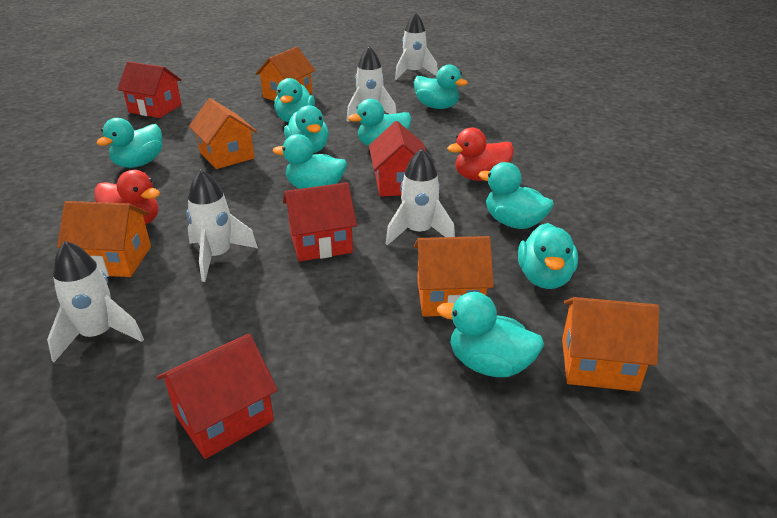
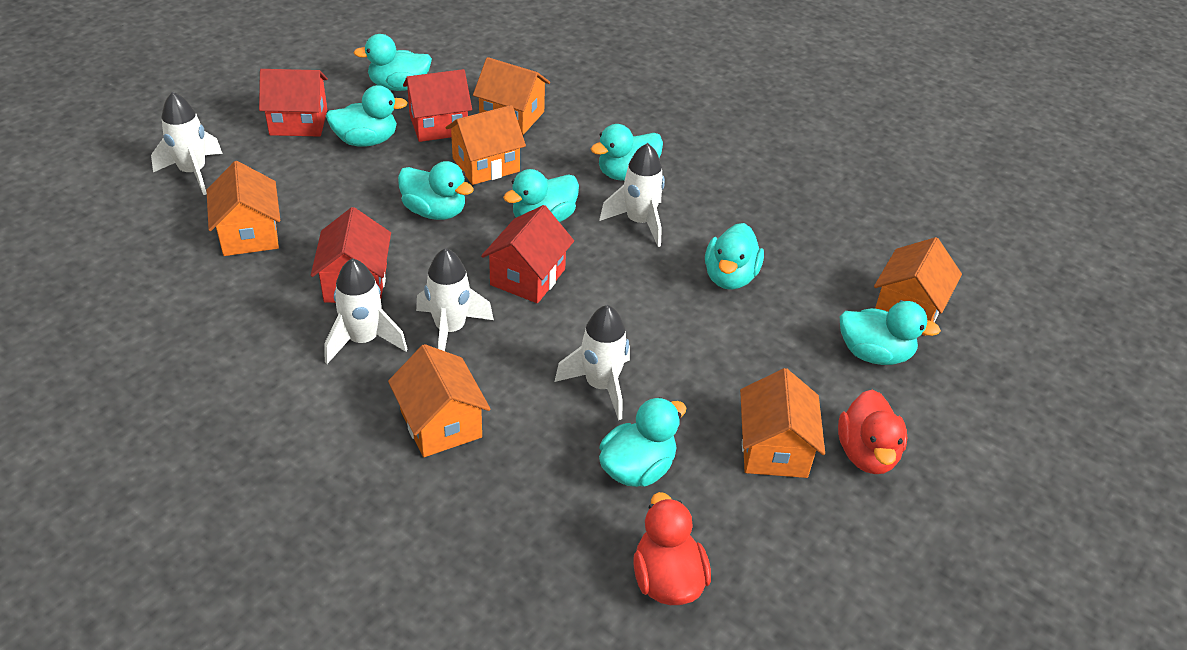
orange house: 5 -> 6
turquoise duck: 9 -> 8

